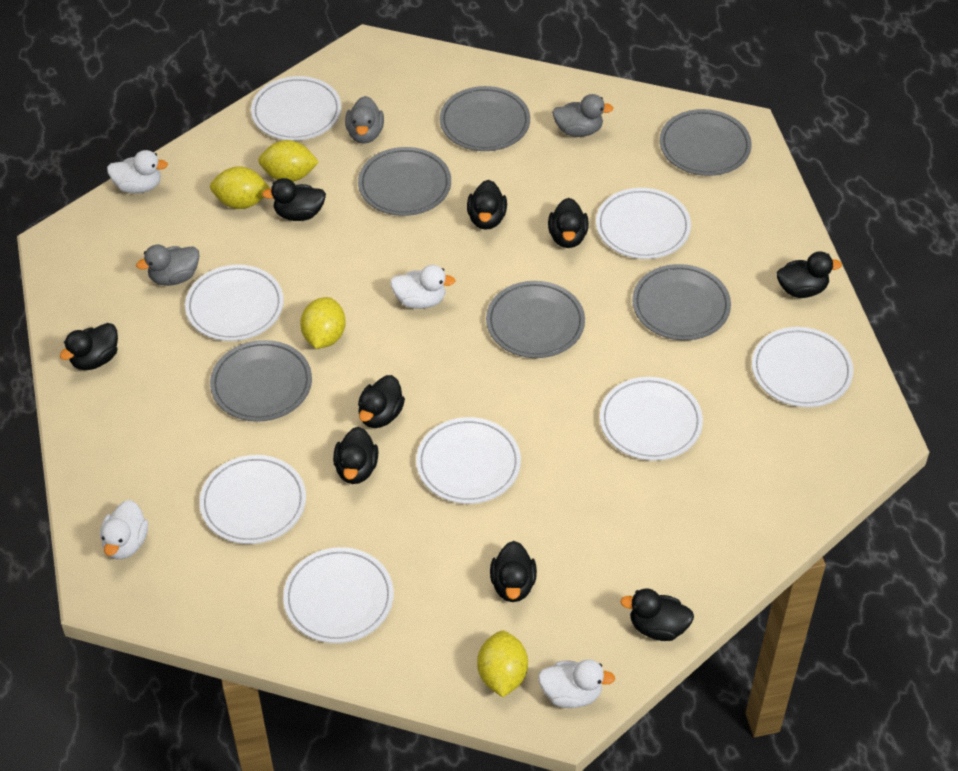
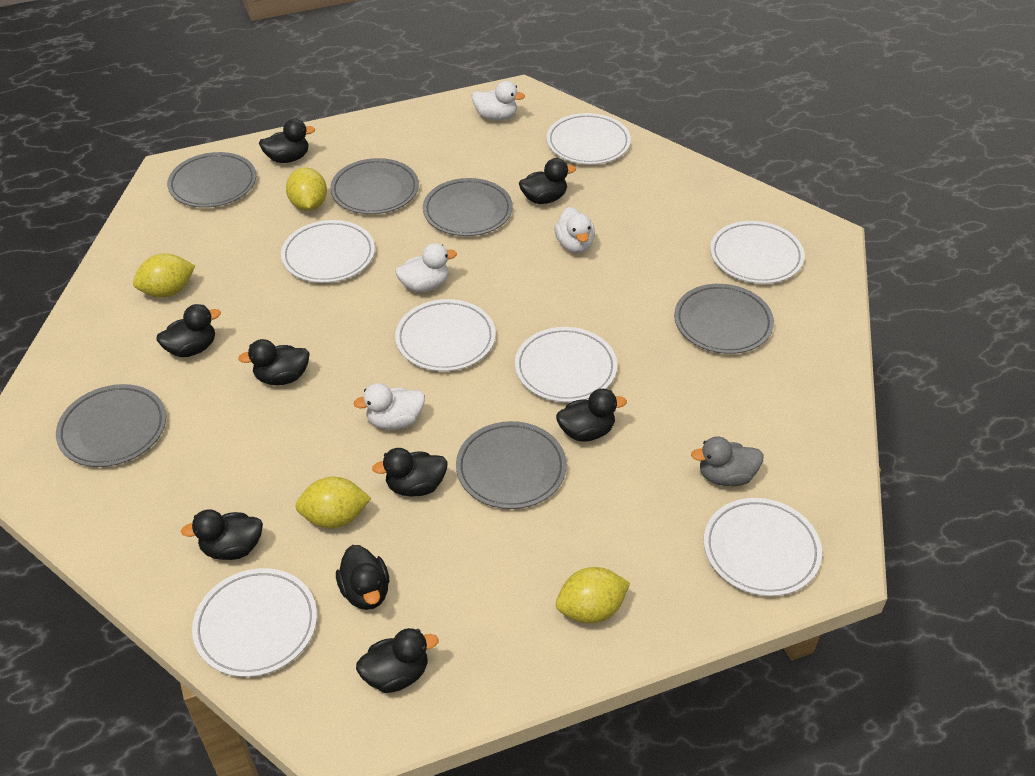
grey duck: 3 -> 1
white plate: 8 -> 7

